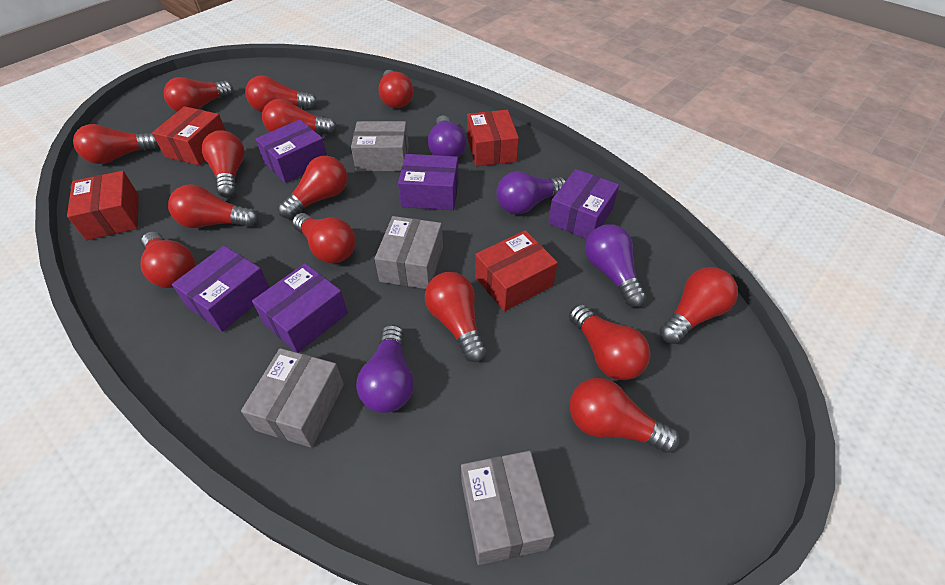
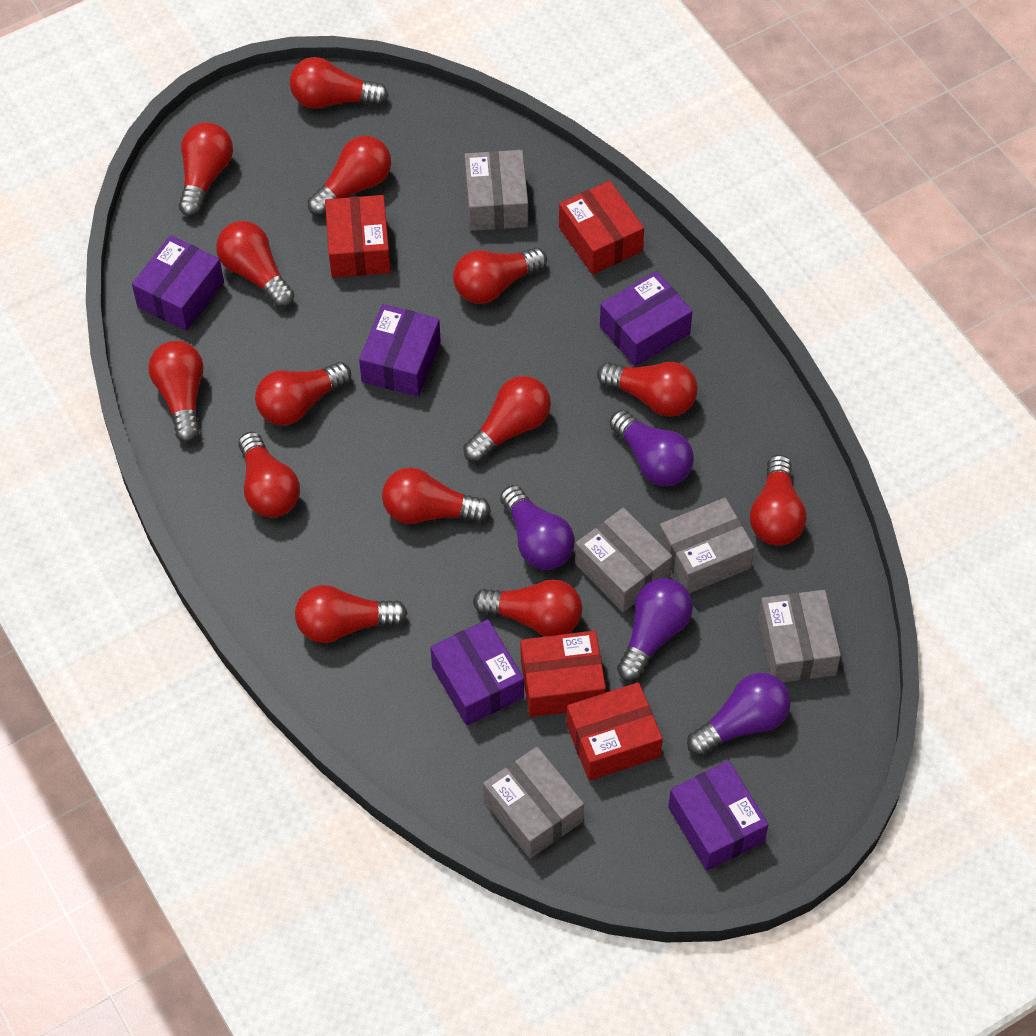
grey box: 4 -> 5

